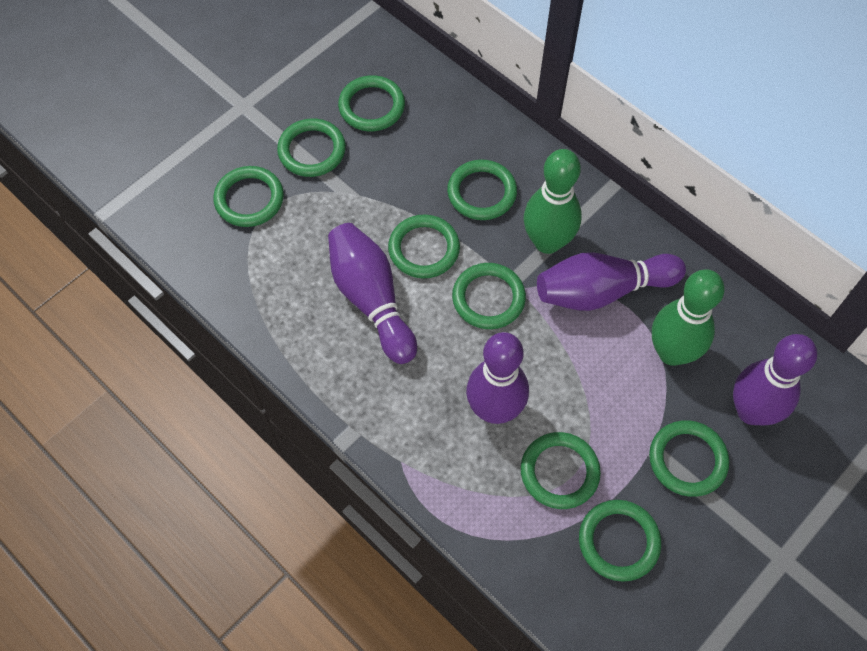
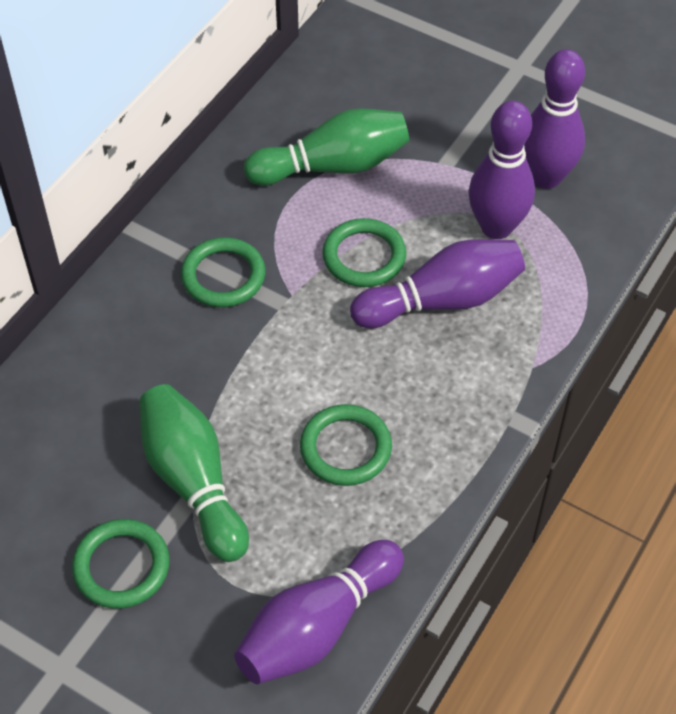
green ring: 9 -> 4

